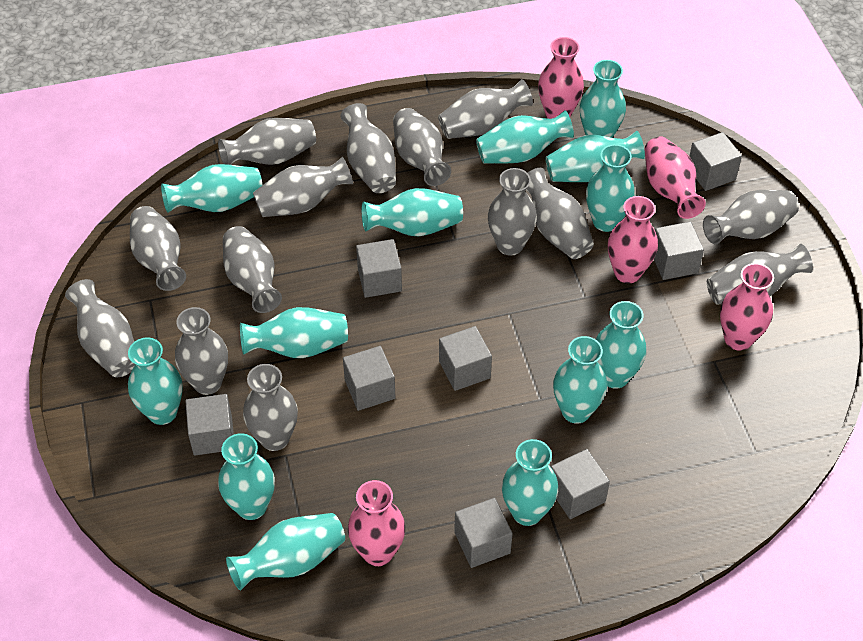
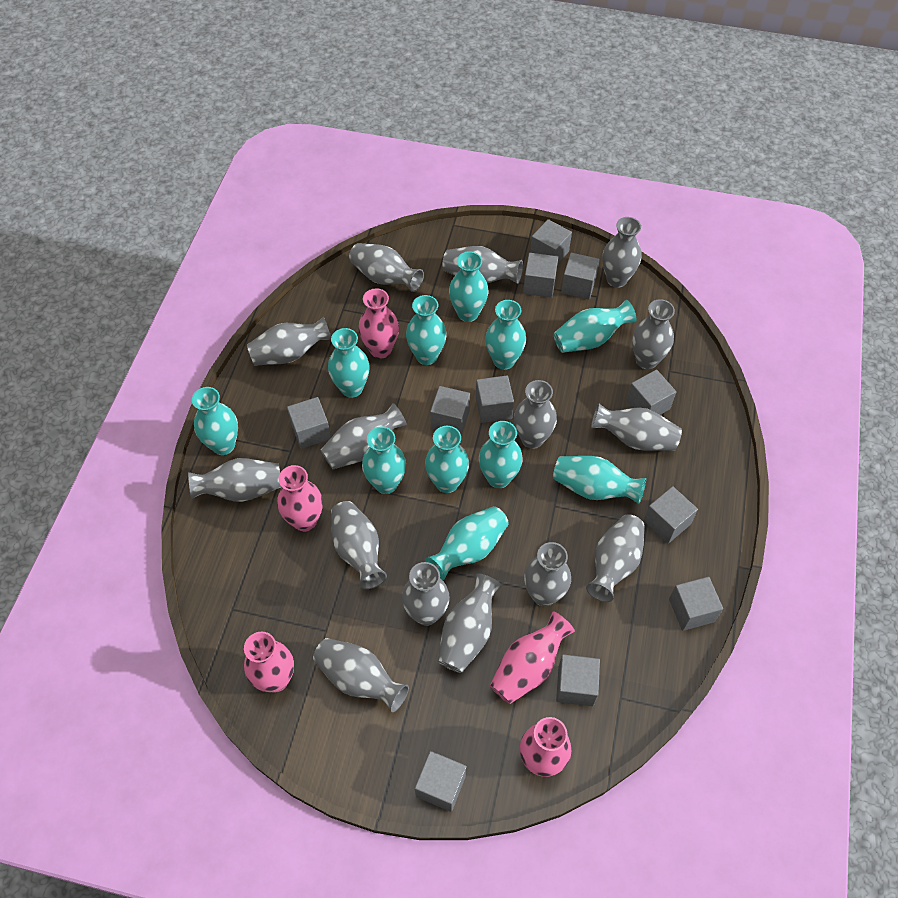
grey cube: 8 -> 11
grey vase: 14 -> 15
turquoise vase: 13 -> 11

